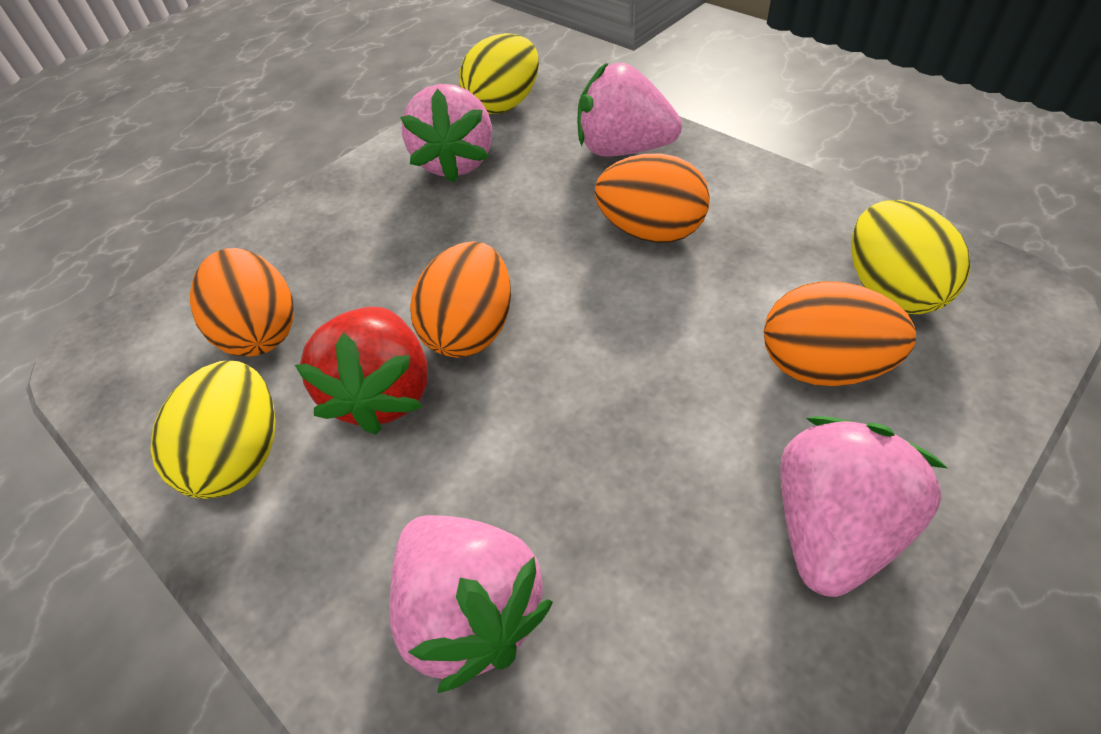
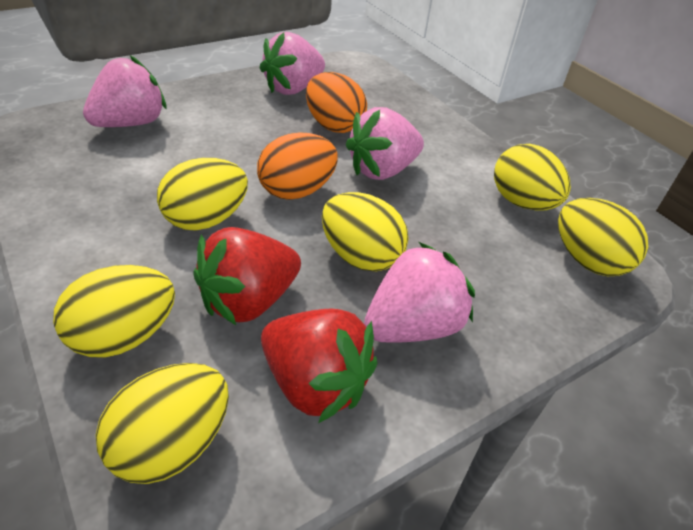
orange egg: 4 -> 2
red strawberry: 1 -> 2
yellow egg: 3 -> 6

